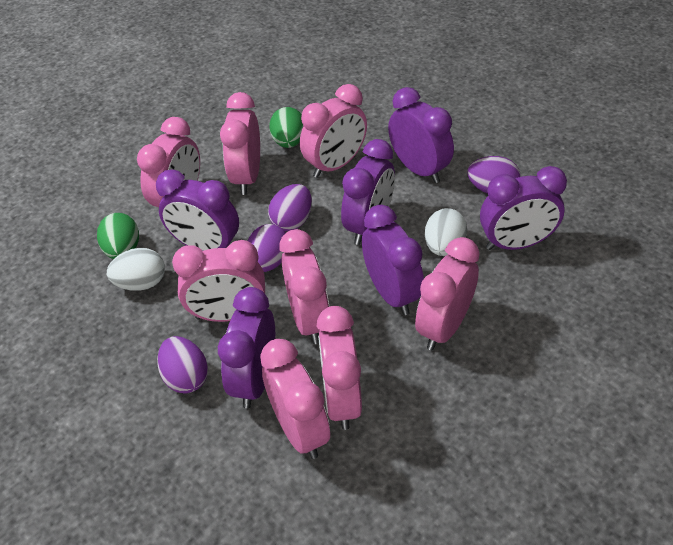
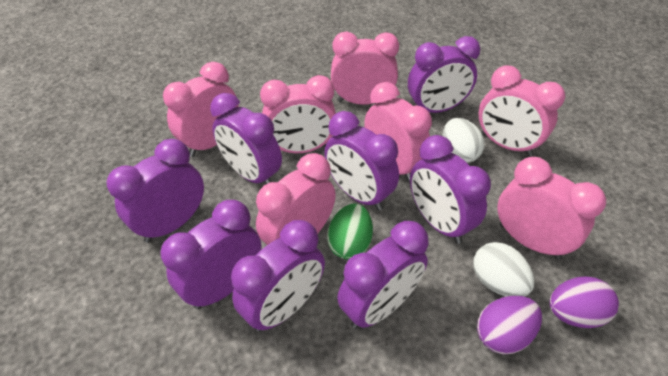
green egg: 2 -> 1
pink clock: 8 -> 7
purple clock: 6 -> 8
purple egg: 4 -> 2

